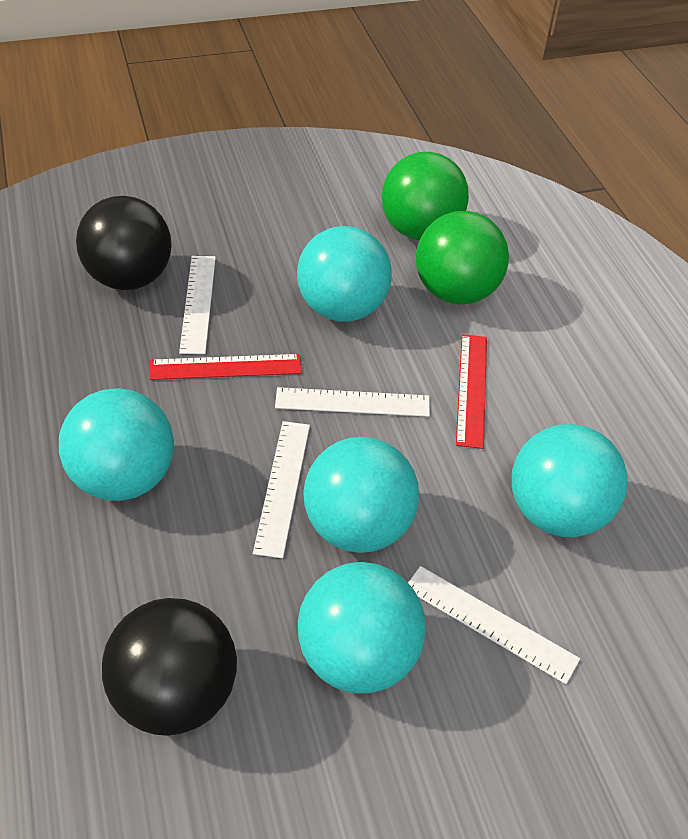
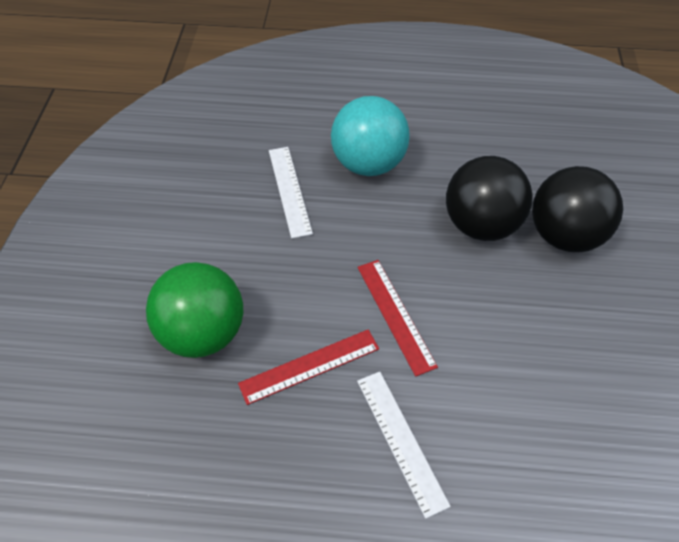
green ball: 2 -> 1
turquoise ball: 5 -> 1
white ruler: 4 -> 2

